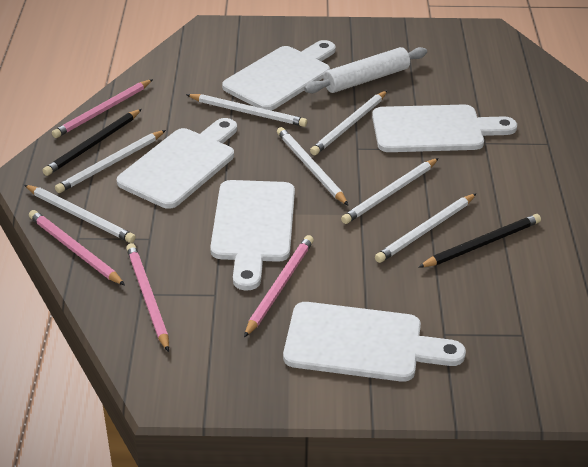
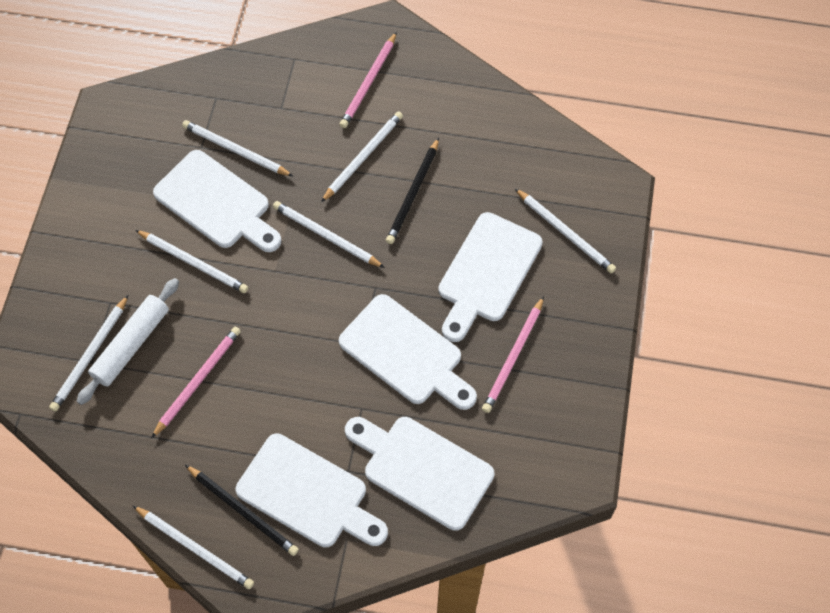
pink pencil: 4 -> 3

